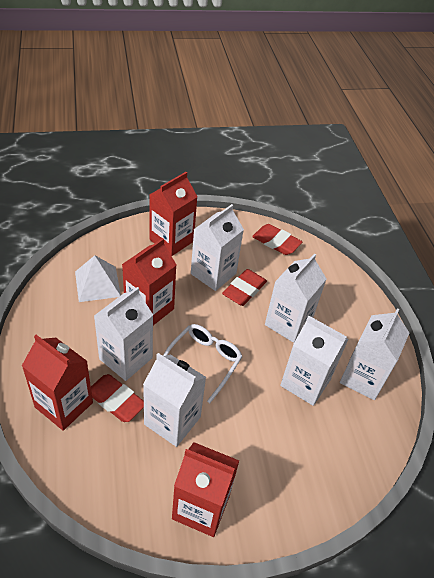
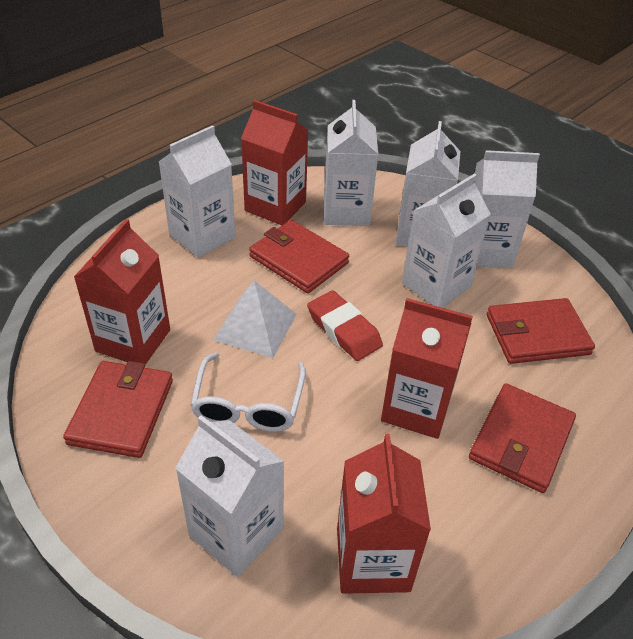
red eraser: 3 -> 1
red wallet: 0 -> 4

